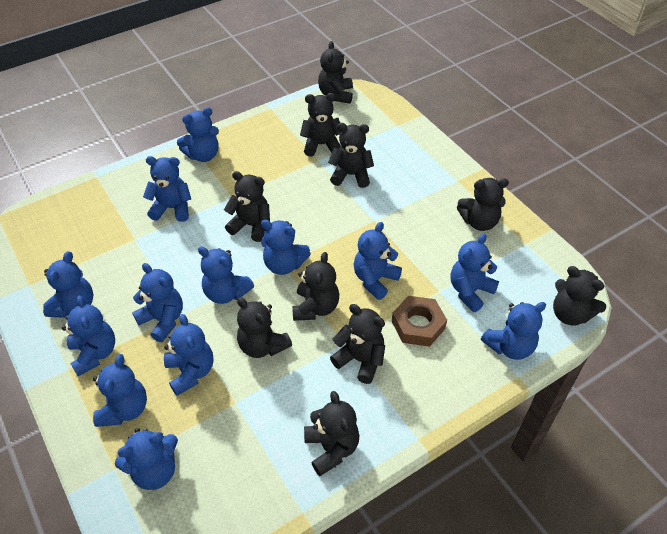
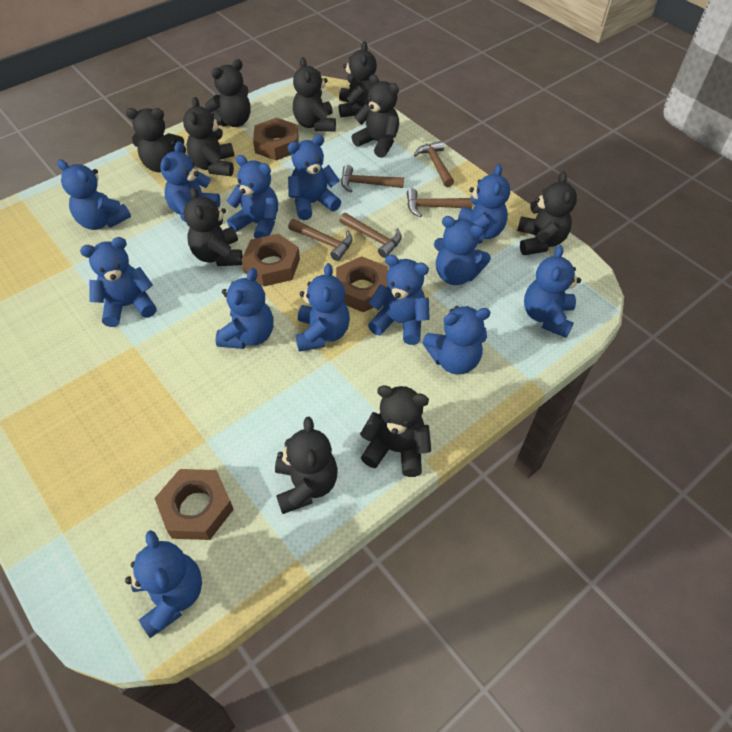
brown hammer: 0 -> 5
brown nut: 1 -> 4

